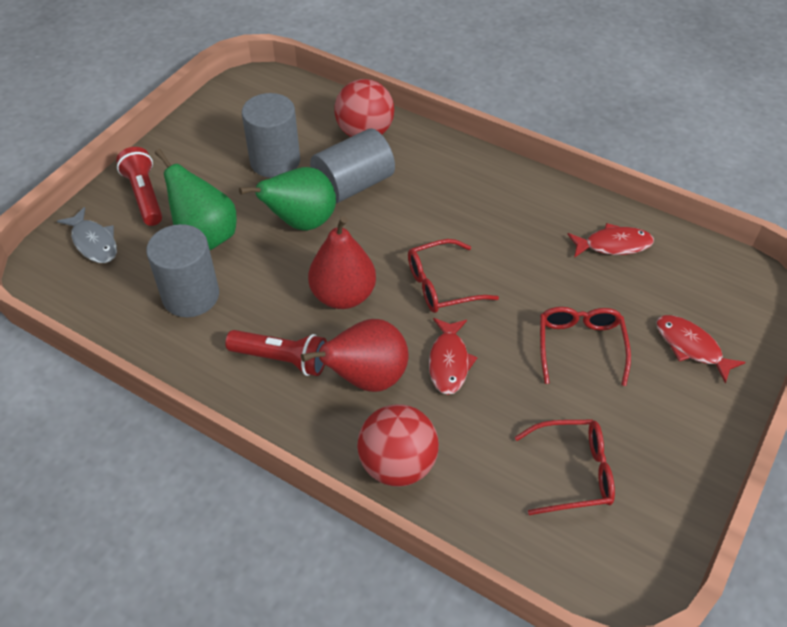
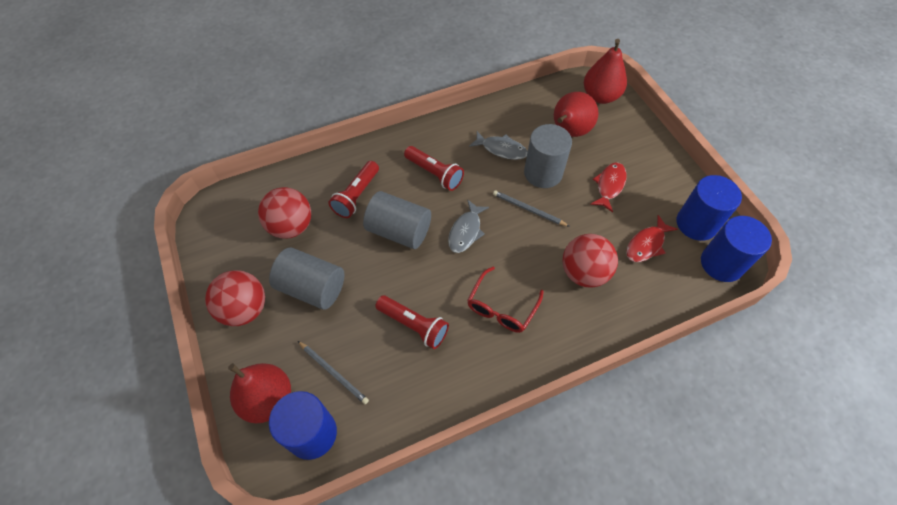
blue cylinder: 0 -> 3
green pear: 2 -> 0
grey fish: 1 -> 2
grey pencil: 0 -> 2
red ball: 2 -> 3
red fish: 3 -> 2
red flashlight: 2 -> 3
red glasses: 3 -> 1
red pear: 2 -> 3

